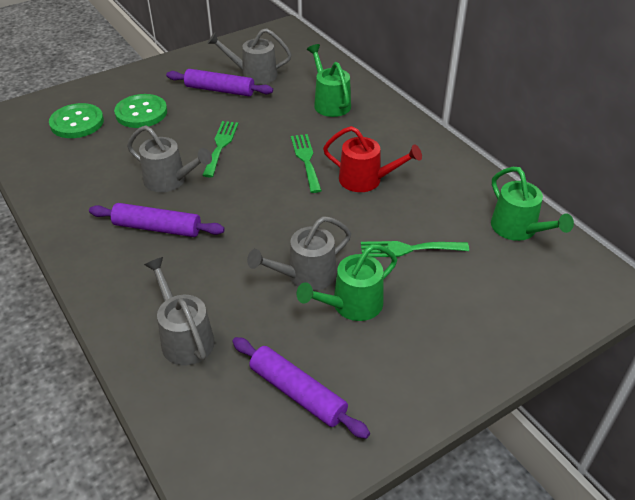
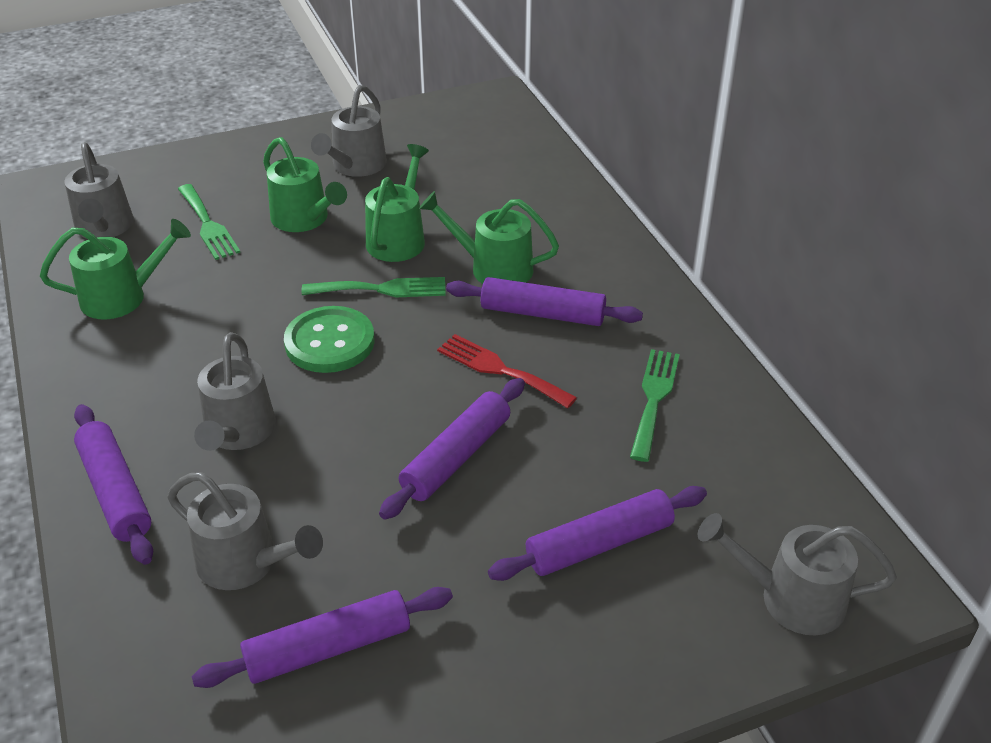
green button: 2 -> 1
green watering can: 3 -> 4
grey watering can: 4 -> 5
purple rolling pin: 3 -> 5
red fork: 0 -> 1
red watering can: 1 -> 0

